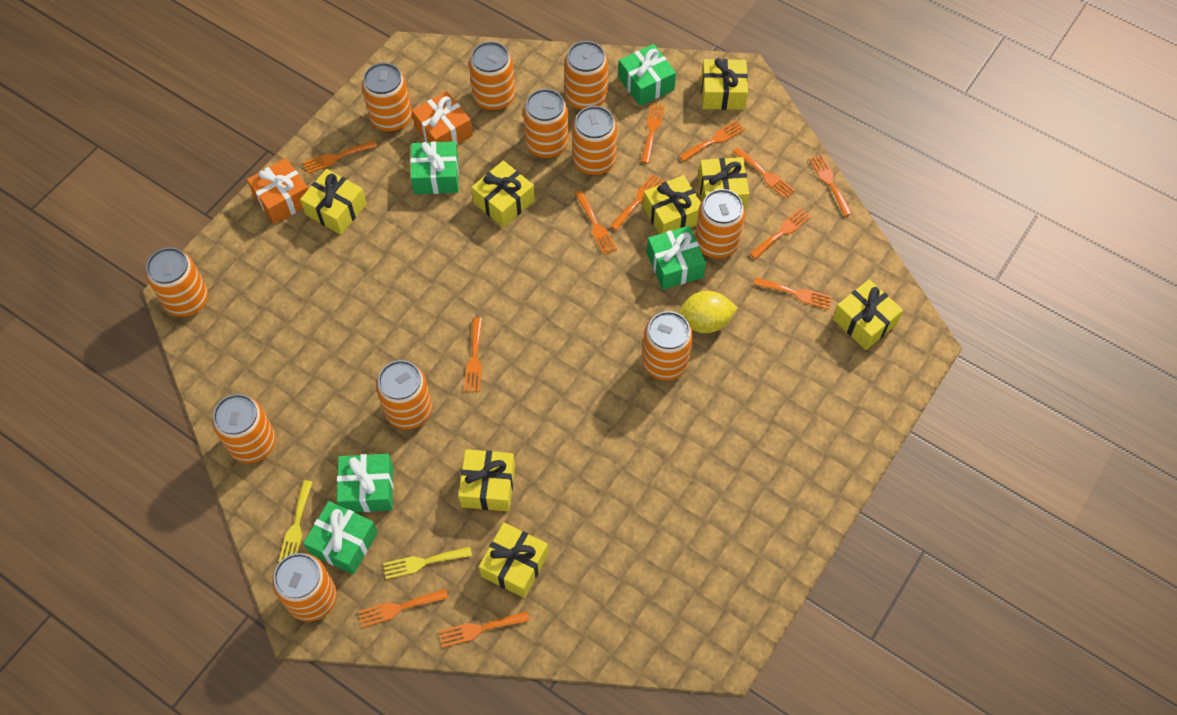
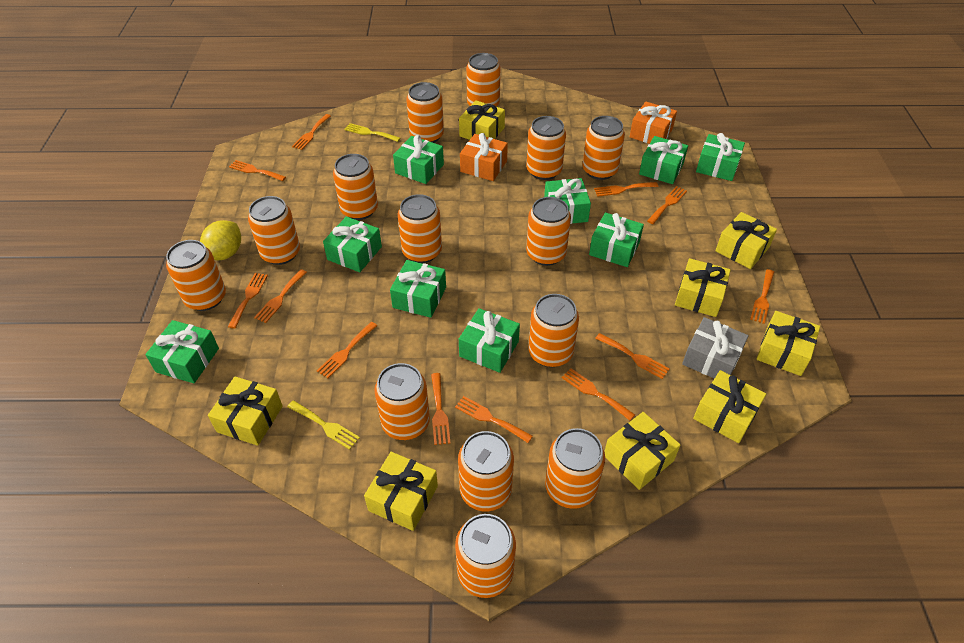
green gift: 5 -> 9
grey gift: 0 -> 1
orange can: 11 -> 14

